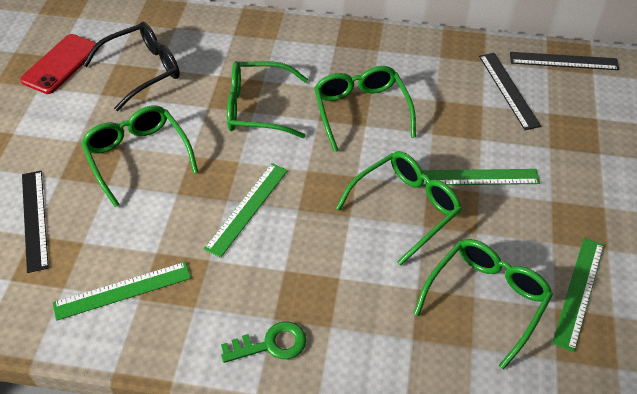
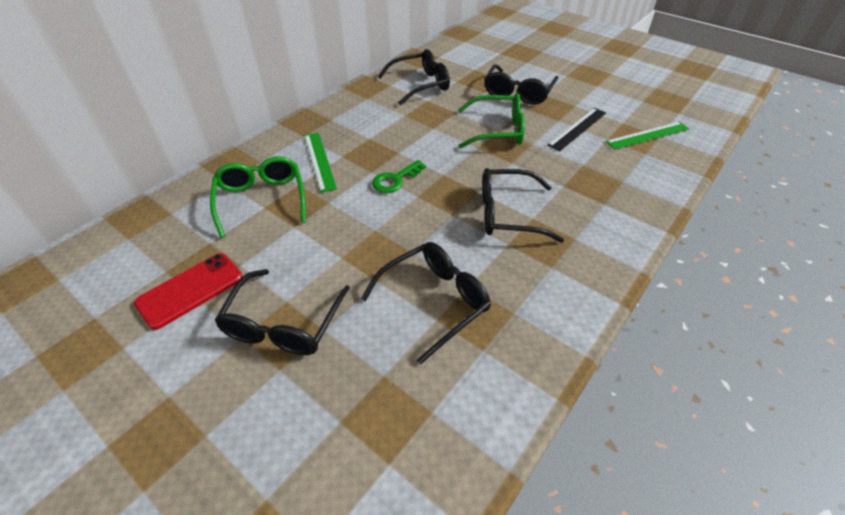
black glasses: 1 -> 5
black ruler: 3 -> 1
green glasses: 5 -> 2
green ruler: 4 -> 2

